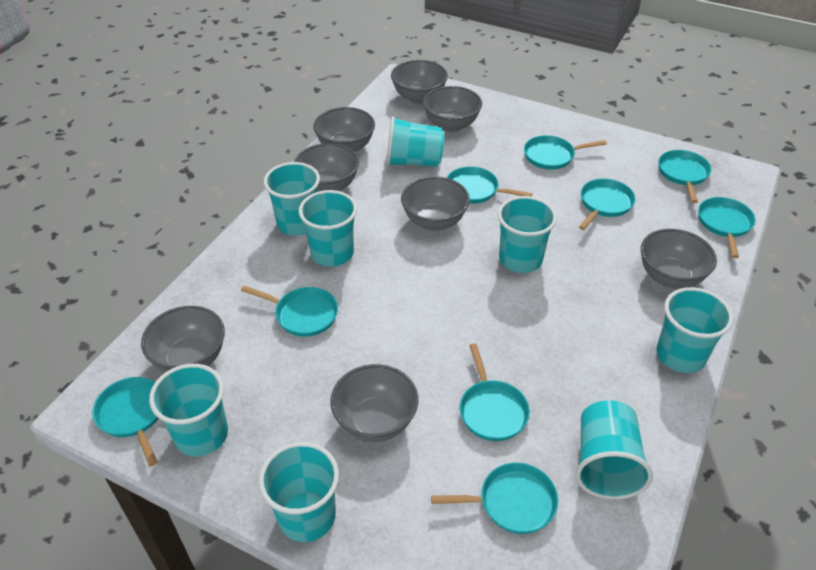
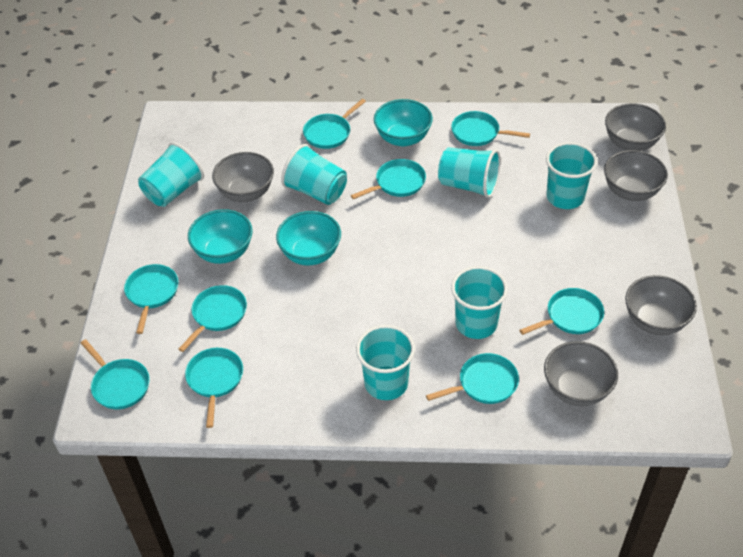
grey bowl: 8 -> 5
turquoise bowl: 0 -> 3
turquoise cup: 8 -> 6

